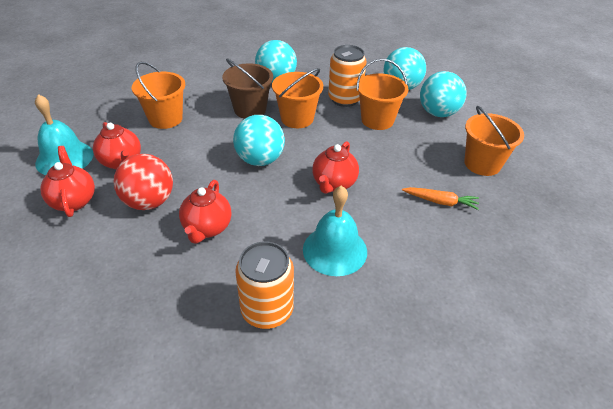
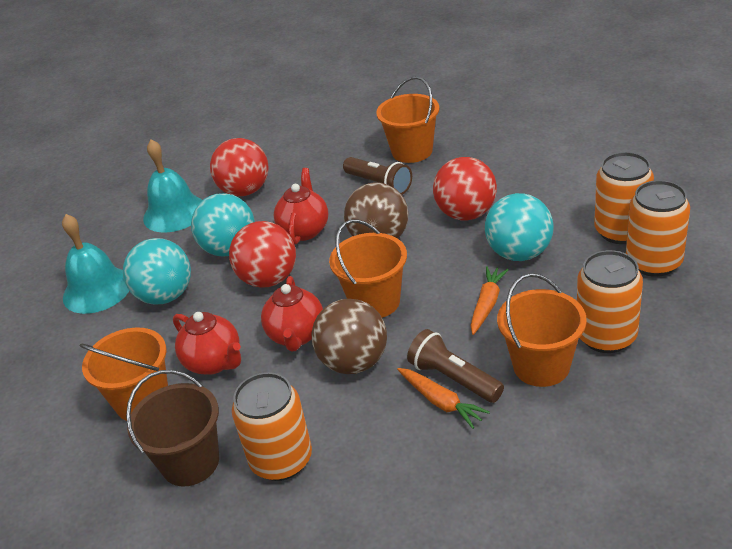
brown ball: 0 -> 2
brown flashlight: 0 -> 2
orange can: 2 -> 4
orange carrot: 1 -> 2
red ball: 1 -> 3
red teapot: 4 -> 3
turquoise ball: 4 -> 3

